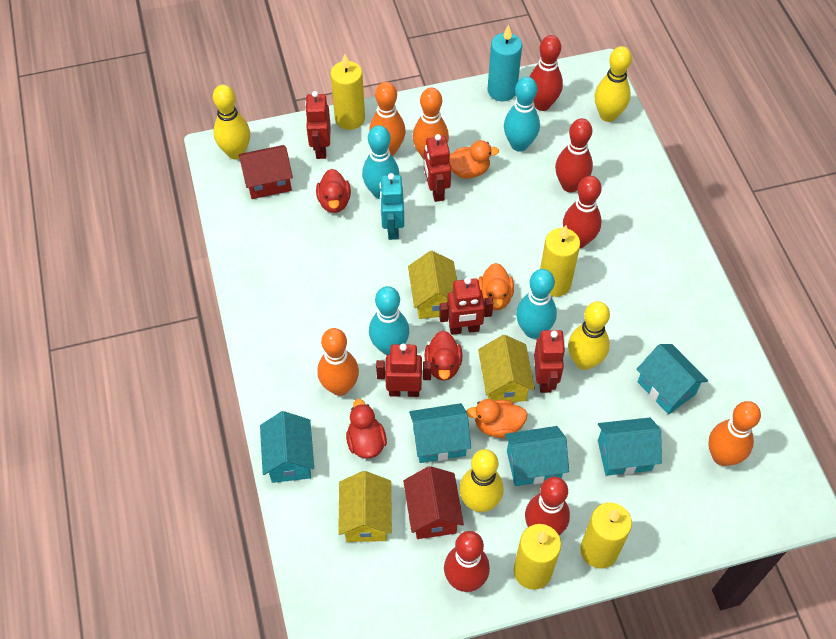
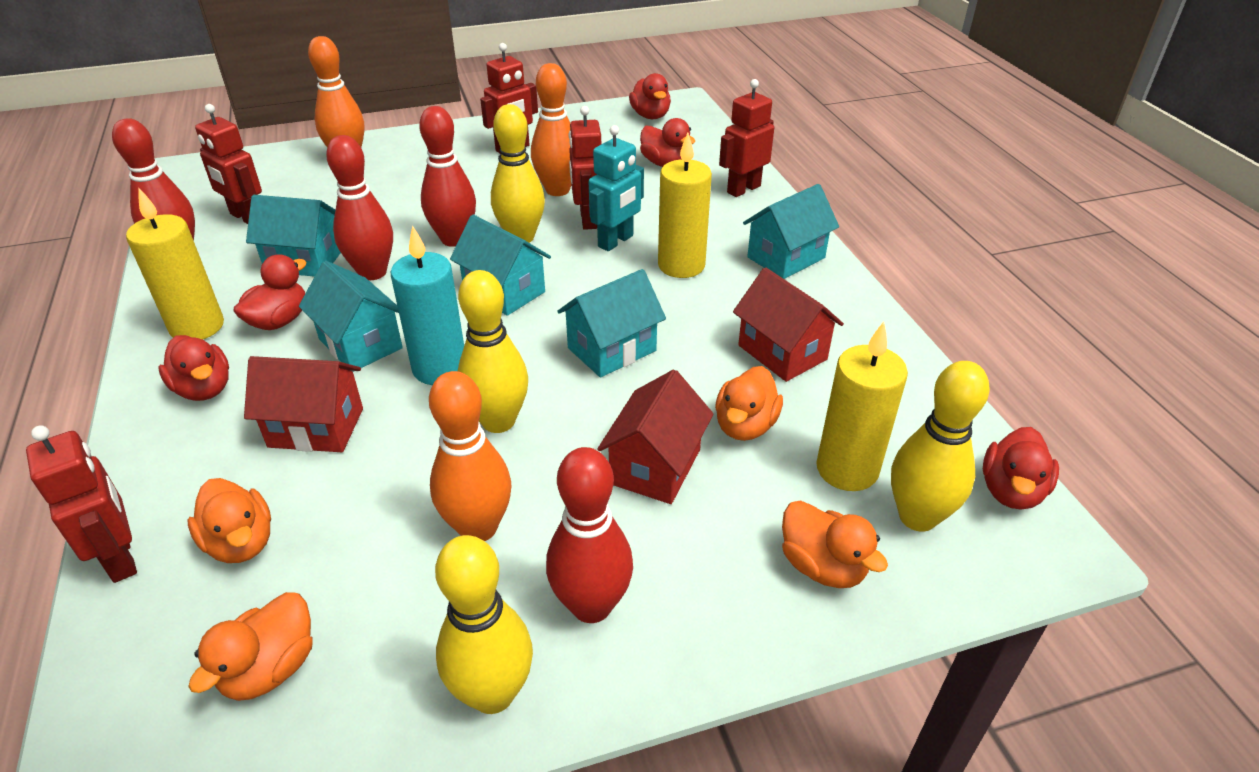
orange bowling pin: 4 -> 3
orange duck: 3 -> 4
red bowling pin: 5 -> 4
red duck: 3 -> 5
red house: 2 -> 3
turquoise bowling pin: 4 -> 0
yellow candle: 4 -> 3
yellow house: 3 -> 0

